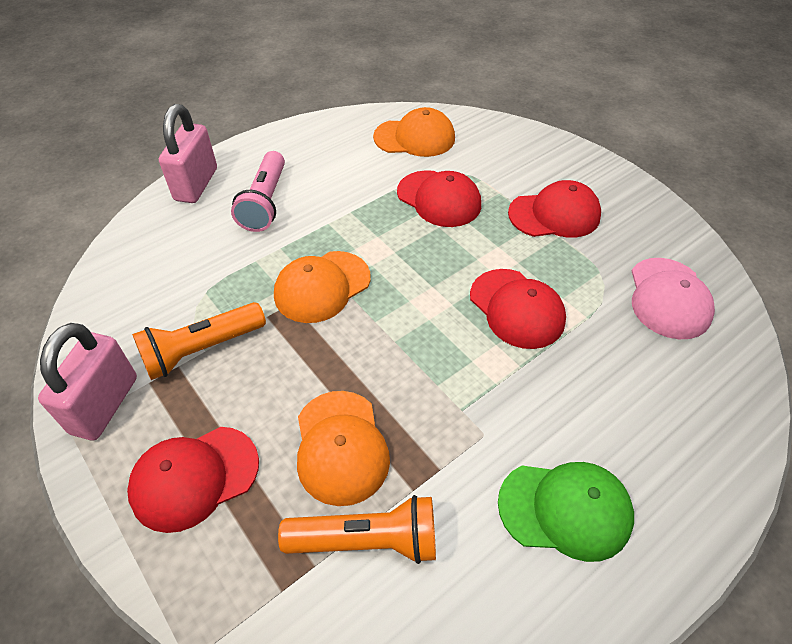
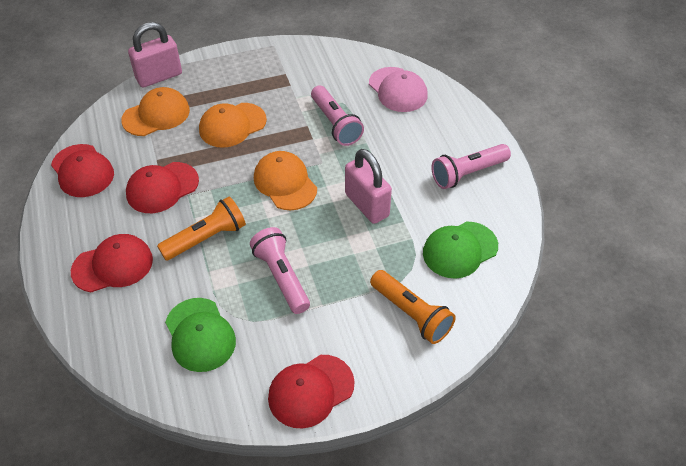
green cap: 1 -> 2
pink flashlight: 1 -> 3

